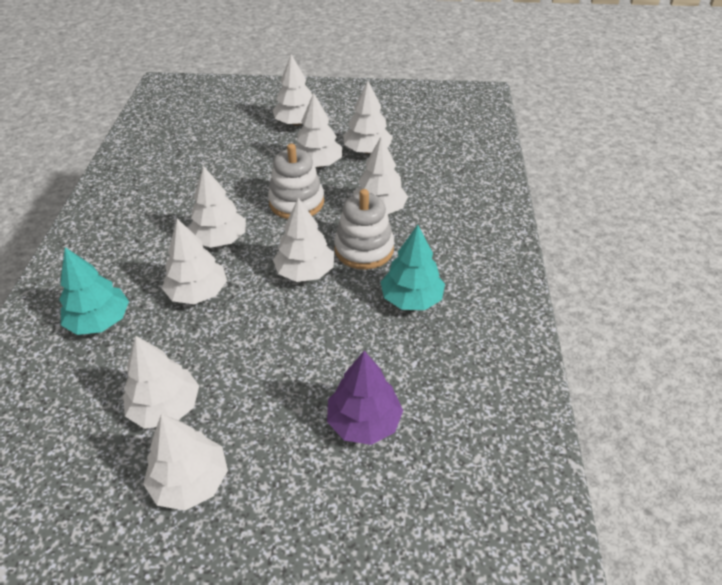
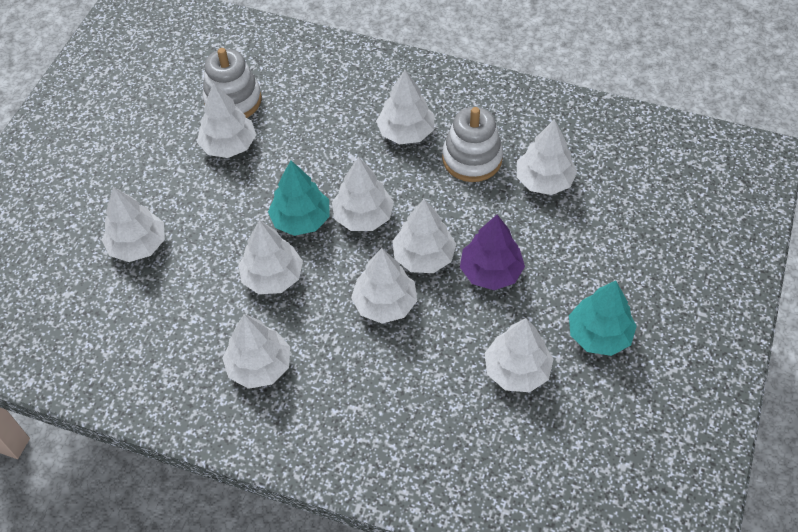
white tree: 9 -> 10

